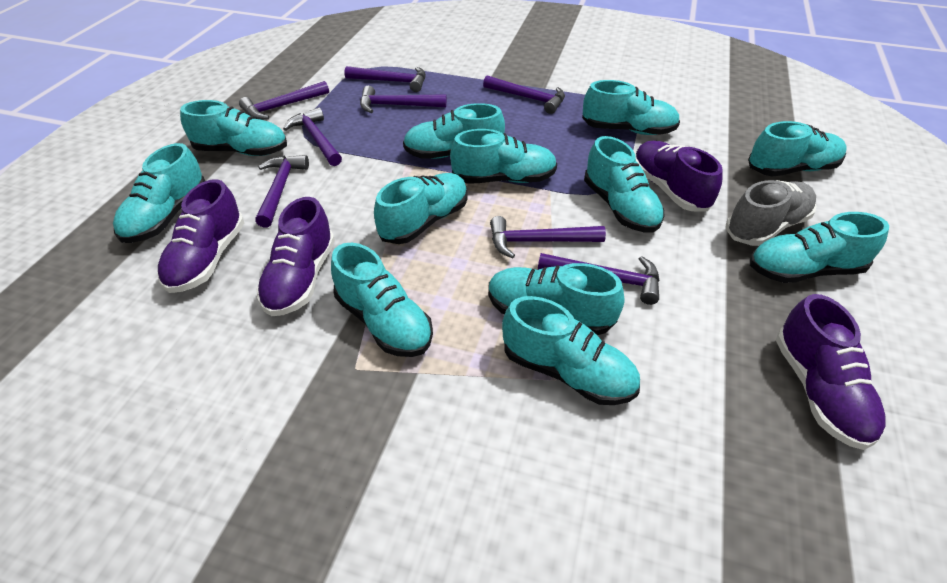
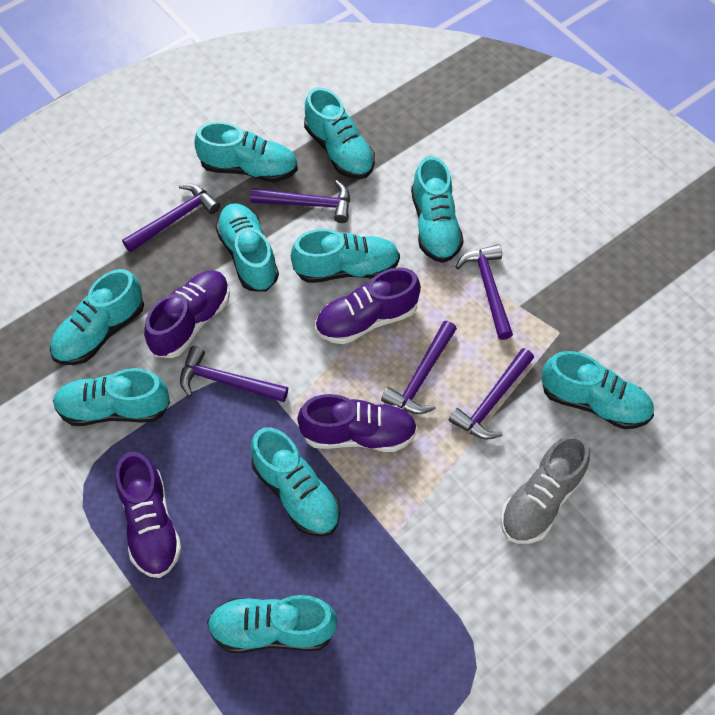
purple hammer: 8 -> 6
turquoise shoe: 12 -> 10

